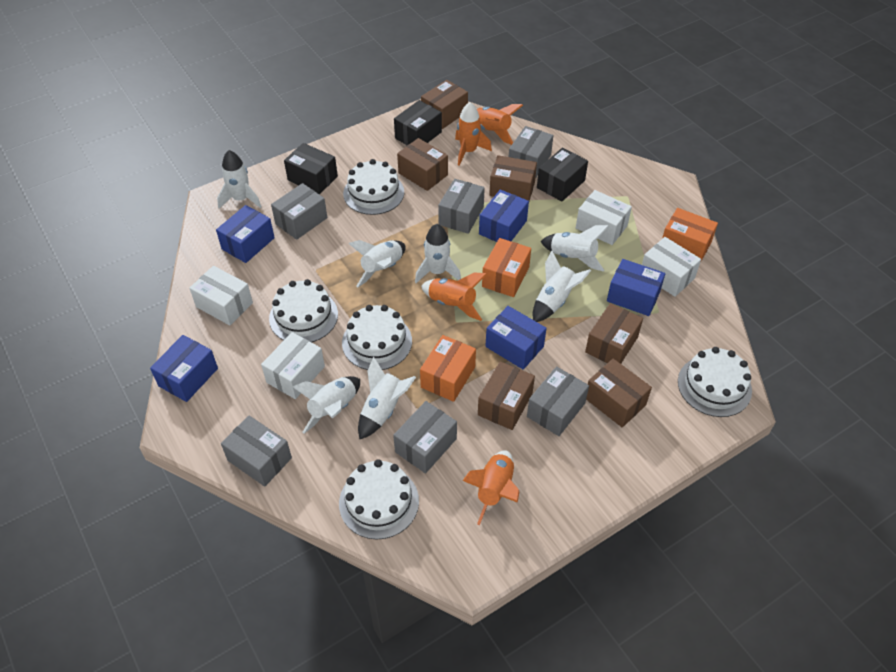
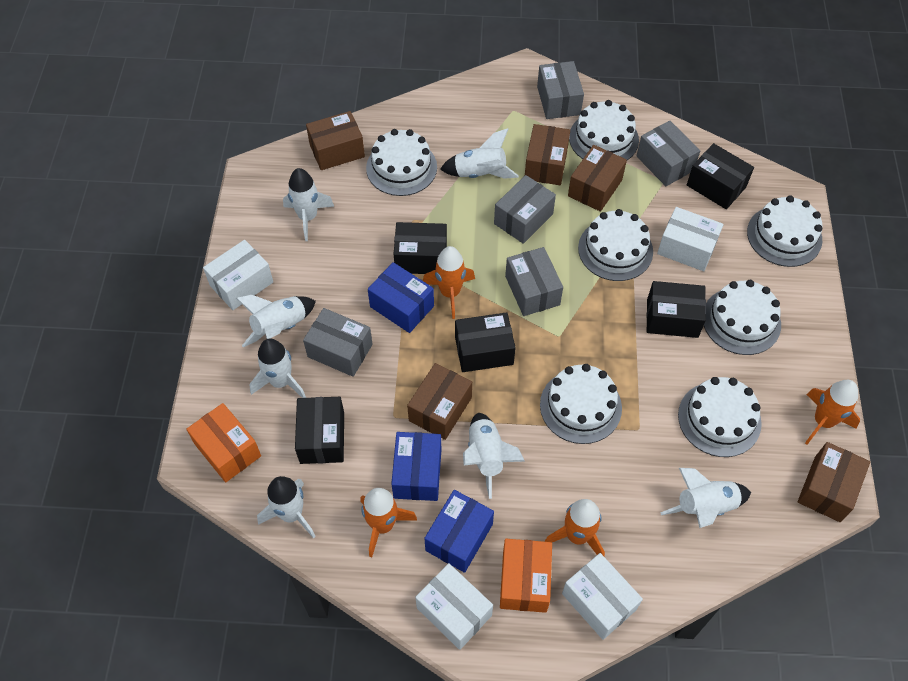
black box: 3 -> 5
blue box: 5 -> 3
brown box: 6 -> 5
grey box: 6 -> 5
orange box: 3 -> 2
white cake: 5 -> 7

